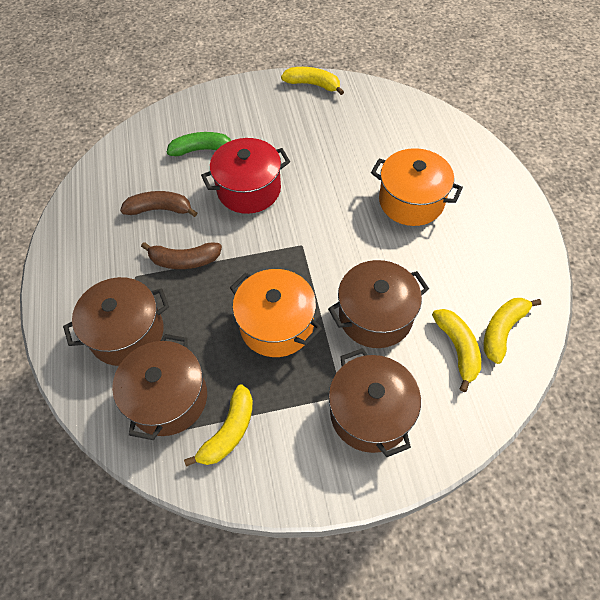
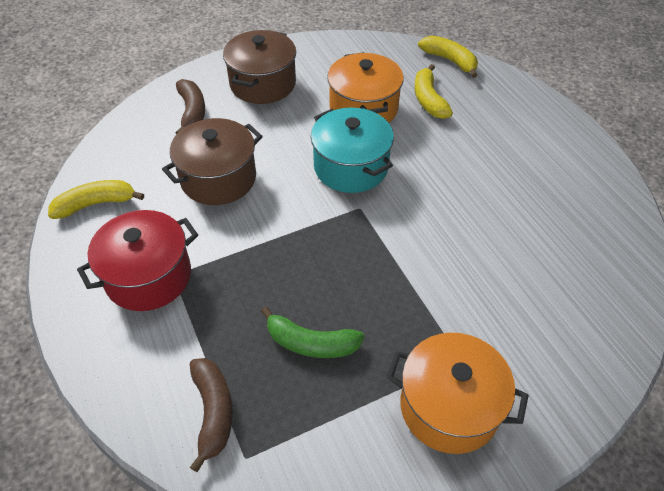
brown pot: 4 -> 2
turquoise pot: 0 -> 1
yellow banana: 4 -> 3

